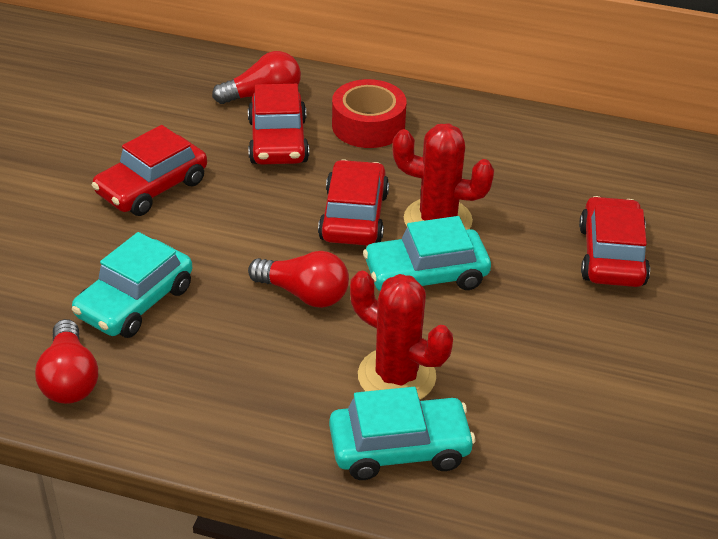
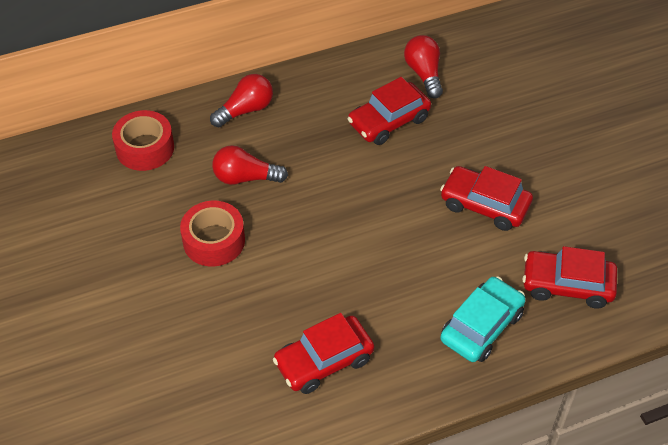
red cactus: 2 -> 0
red tape: 1 -> 2
turquoise car: 3 -> 1

